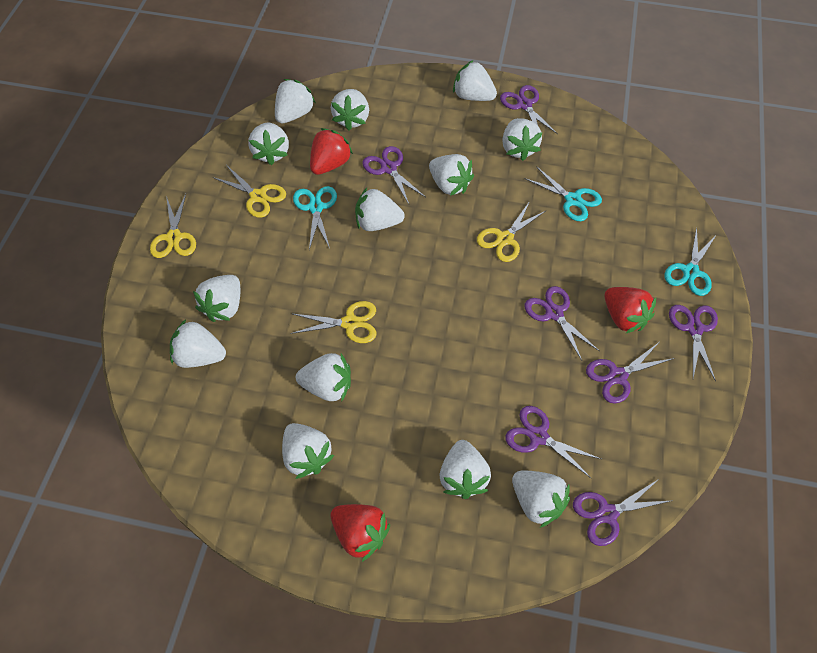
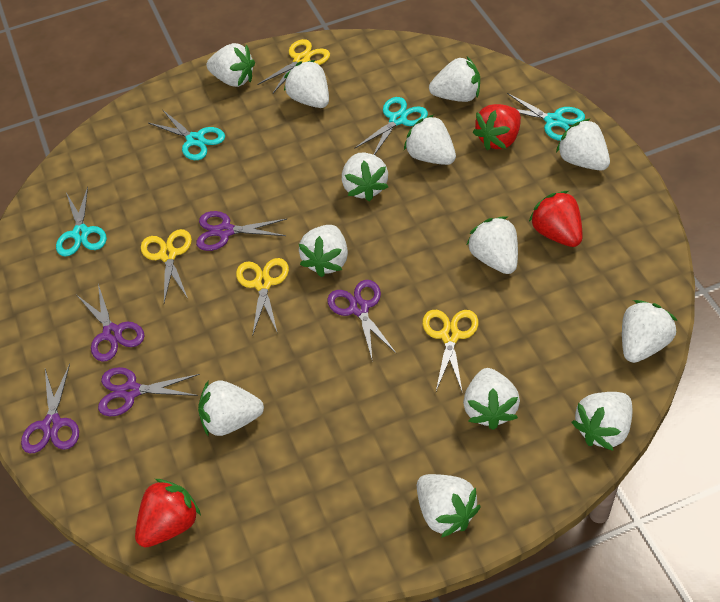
purple scissors: 7 -> 5
turquoise scissors: 3 -> 4

